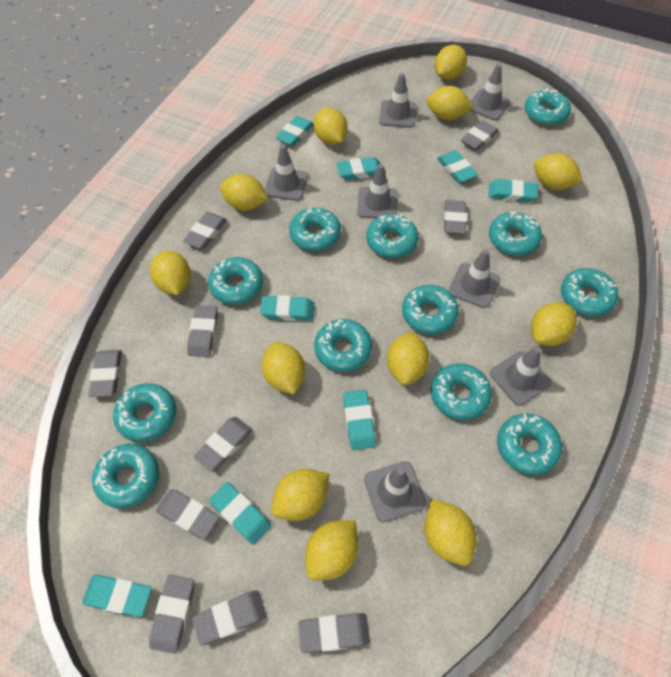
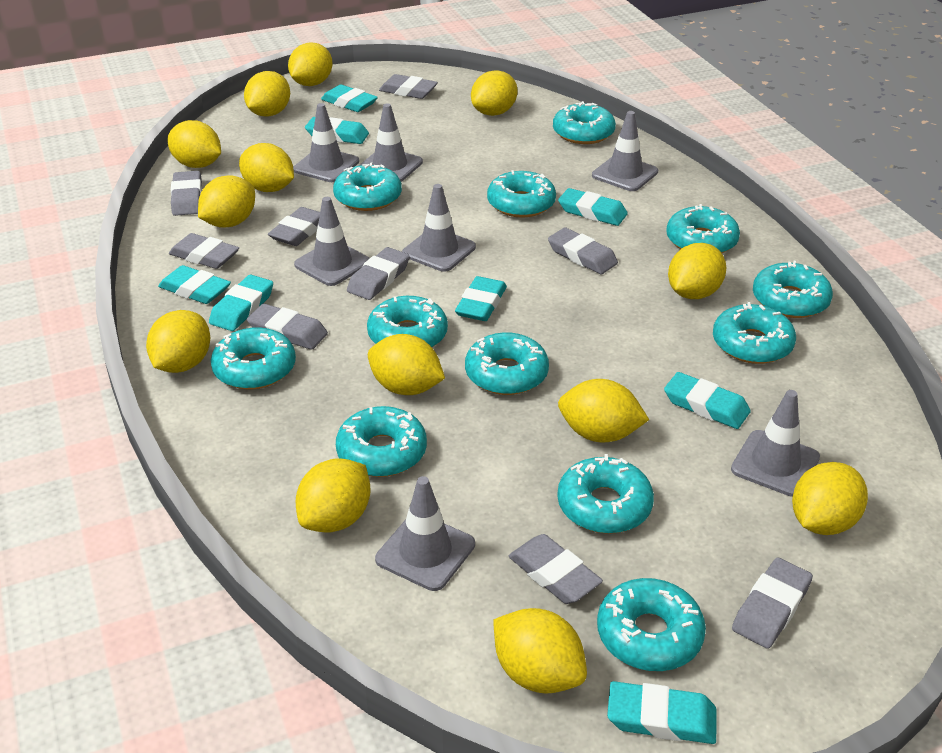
grey eraser: 10 -> 9
yellow lemon: 12 -> 13

